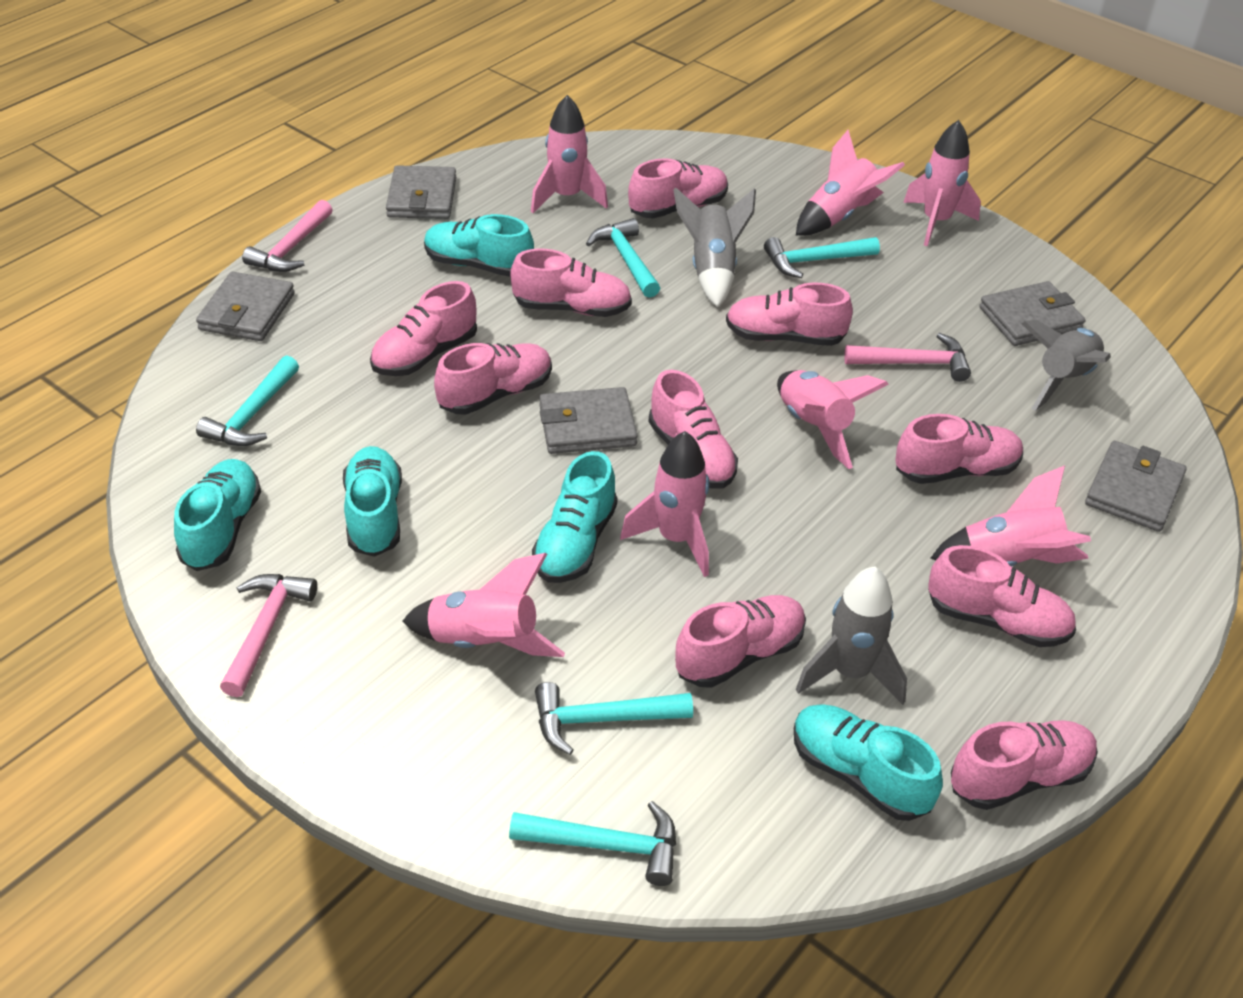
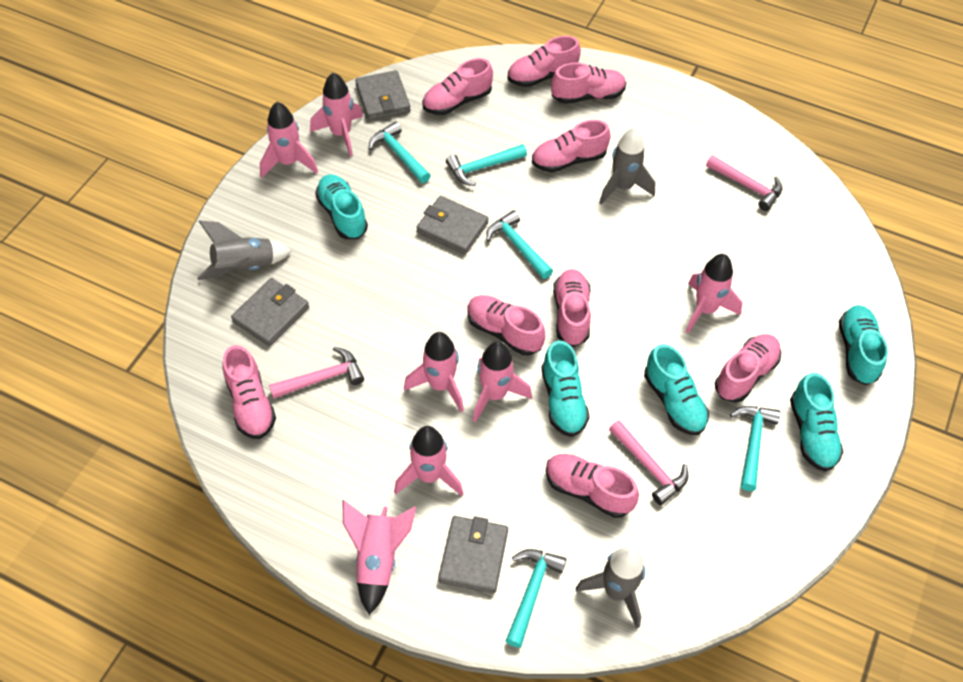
grey wallet: 5 -> 4
pink shoe: 10 -> 9

